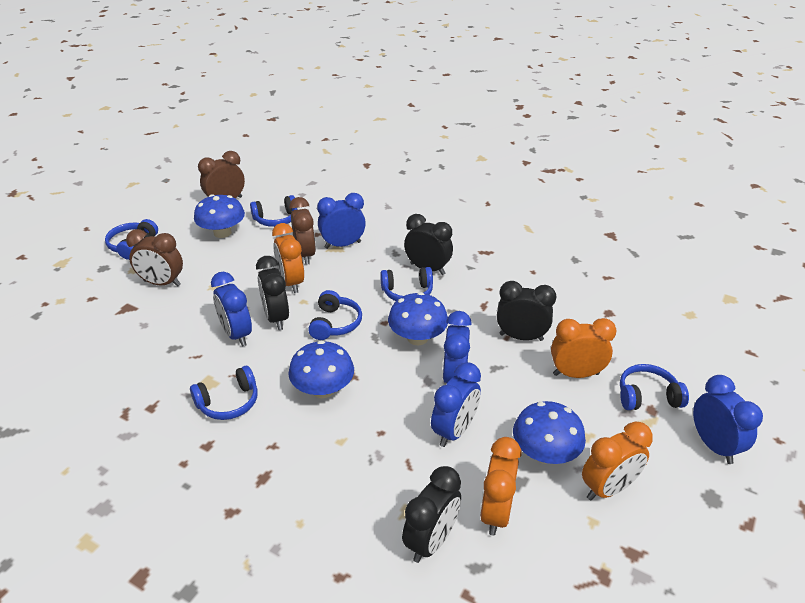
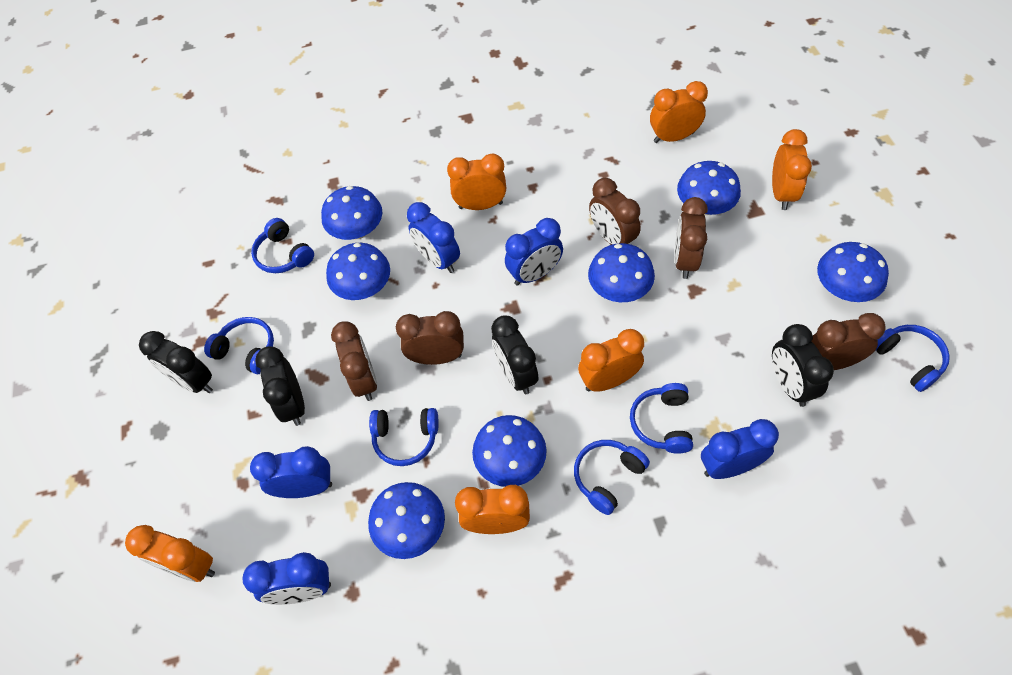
blue mushroom: 4 -> 7
brown clock: 3 -> 5
orange clock: 4 -> 6

